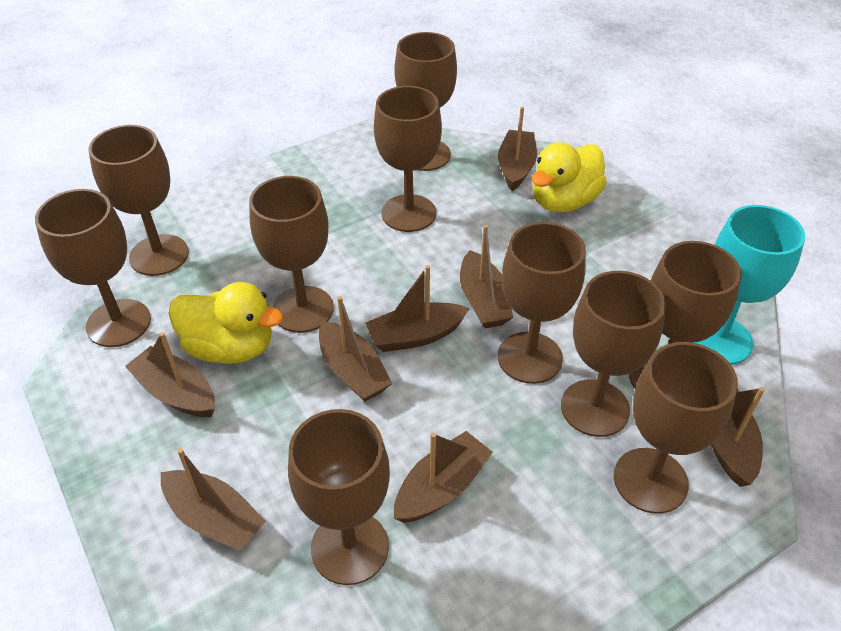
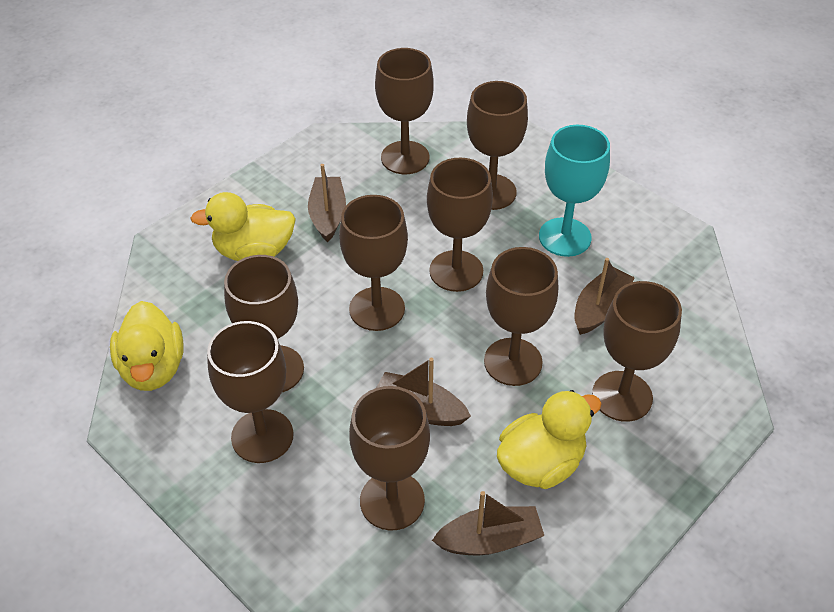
brown boat: 8 -> 4
brown goblet: 10 -> 9
yellow duck: 2 -> 3

